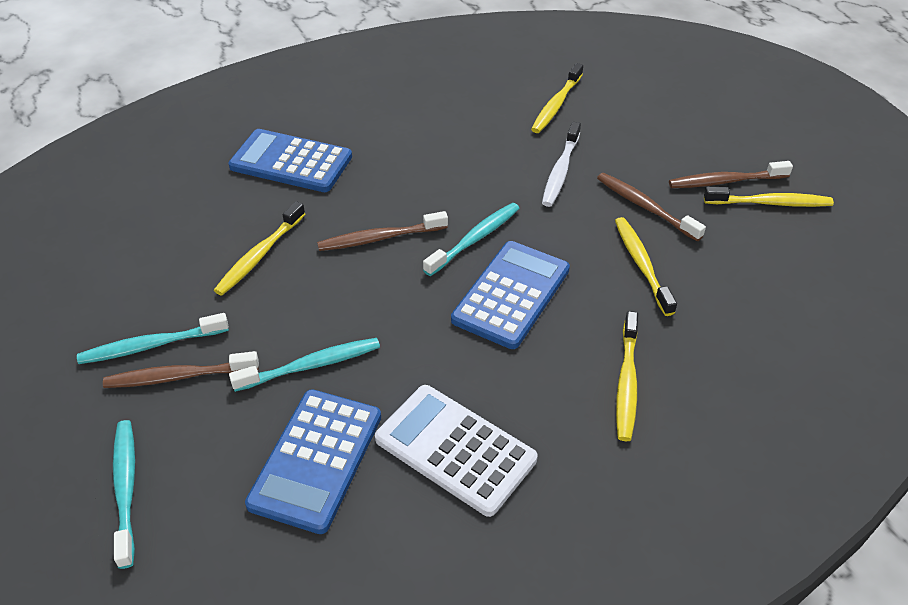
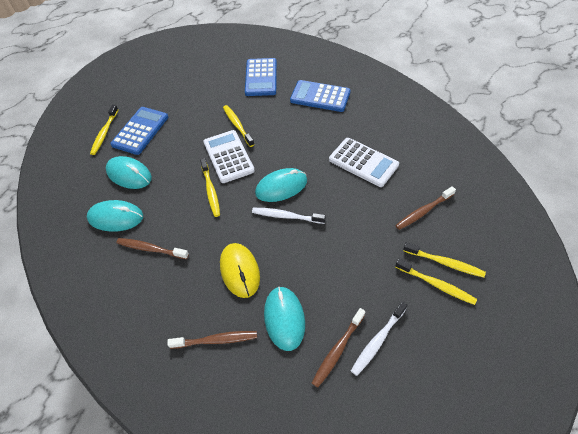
turquoise mouse: 0 -> 4
turquoise toothbrush: 4 -> 0
white calculator: 1 -> 2
white toothbrush: 1 -> 2
yellow mouse: 0 -> 1

